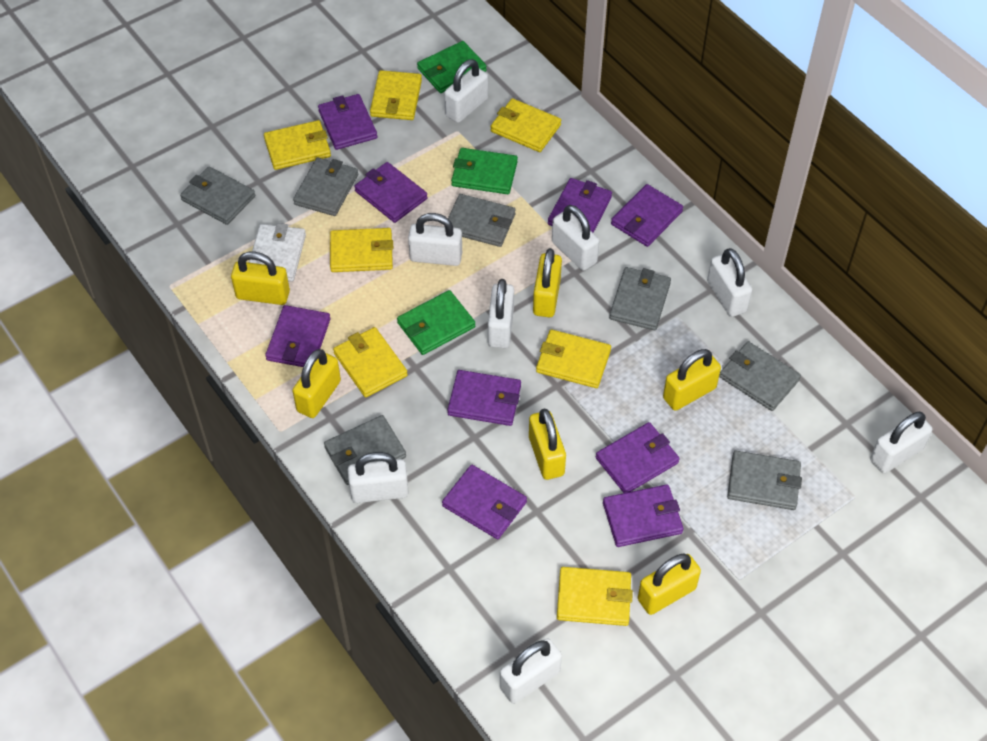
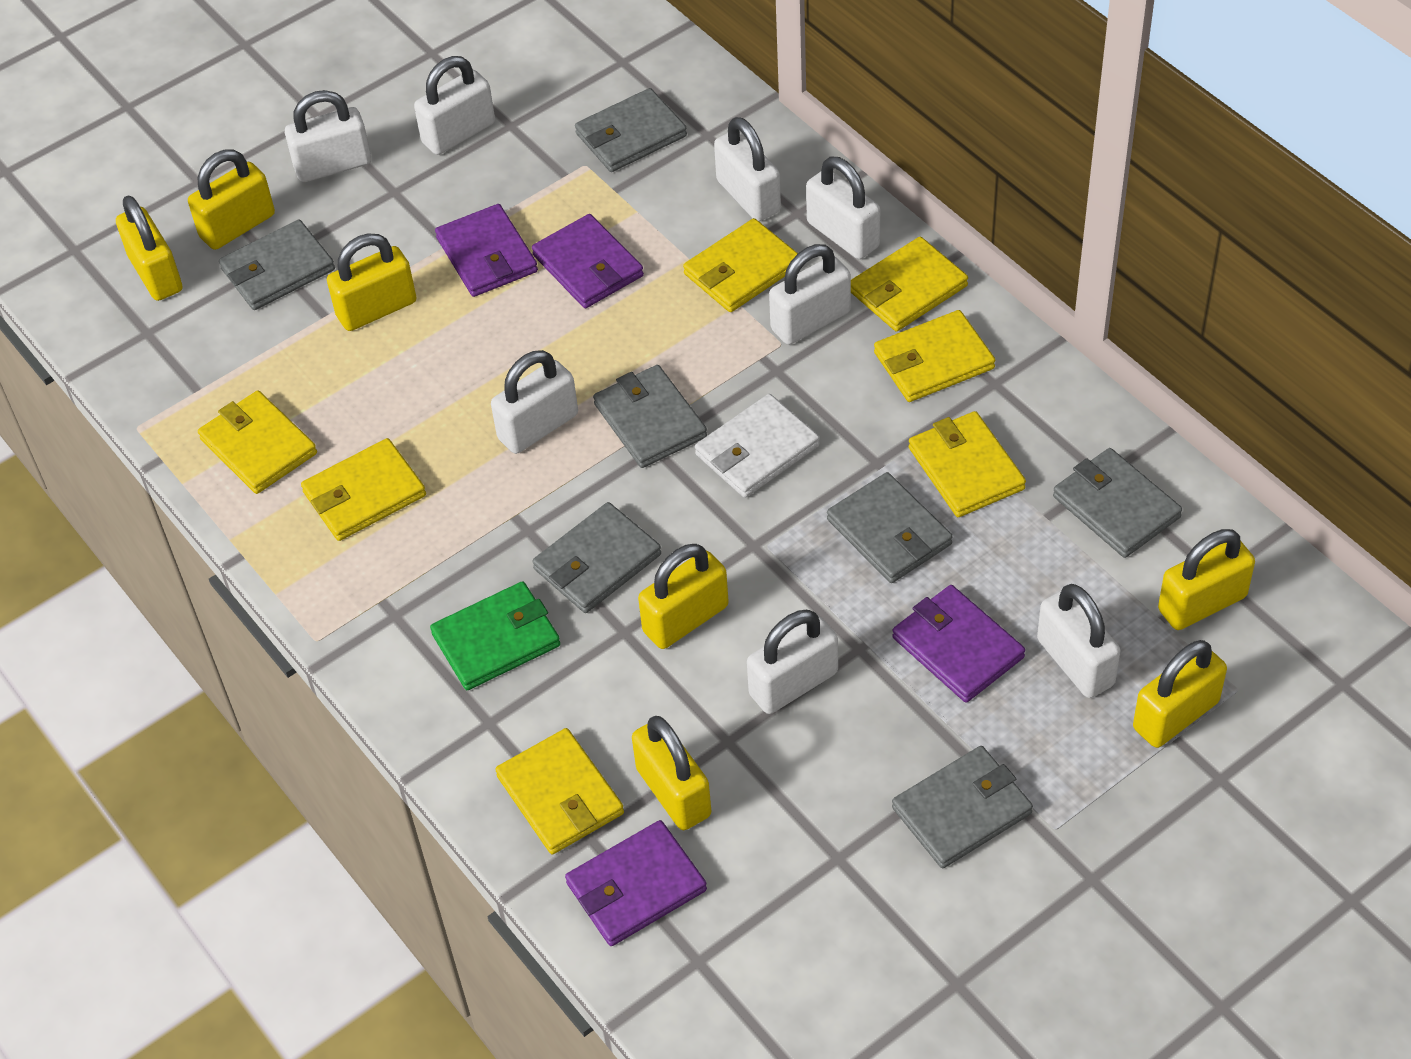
green wallet: 3 -> 1
purple wallet: 9 -> 4
yellow padlock: 6 -> 7

